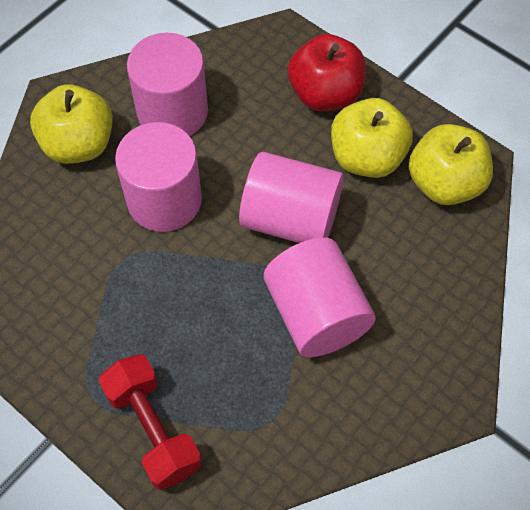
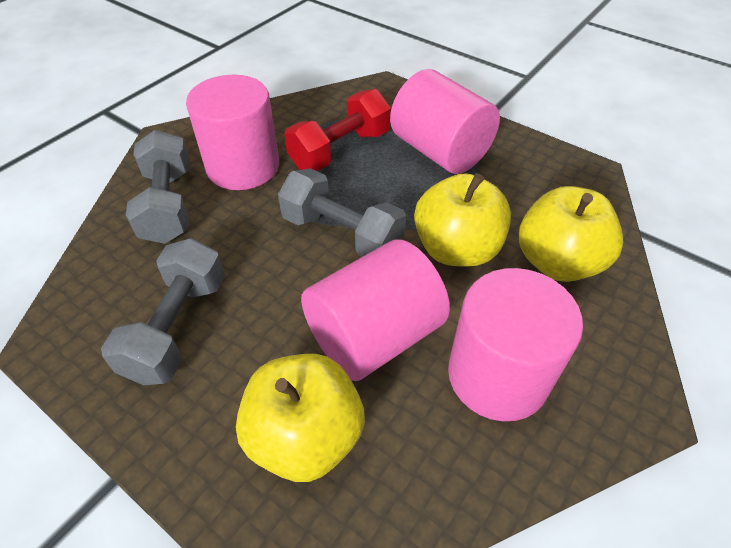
grey dumbbell: 0 -> 3
red apple: 1 -> 0

